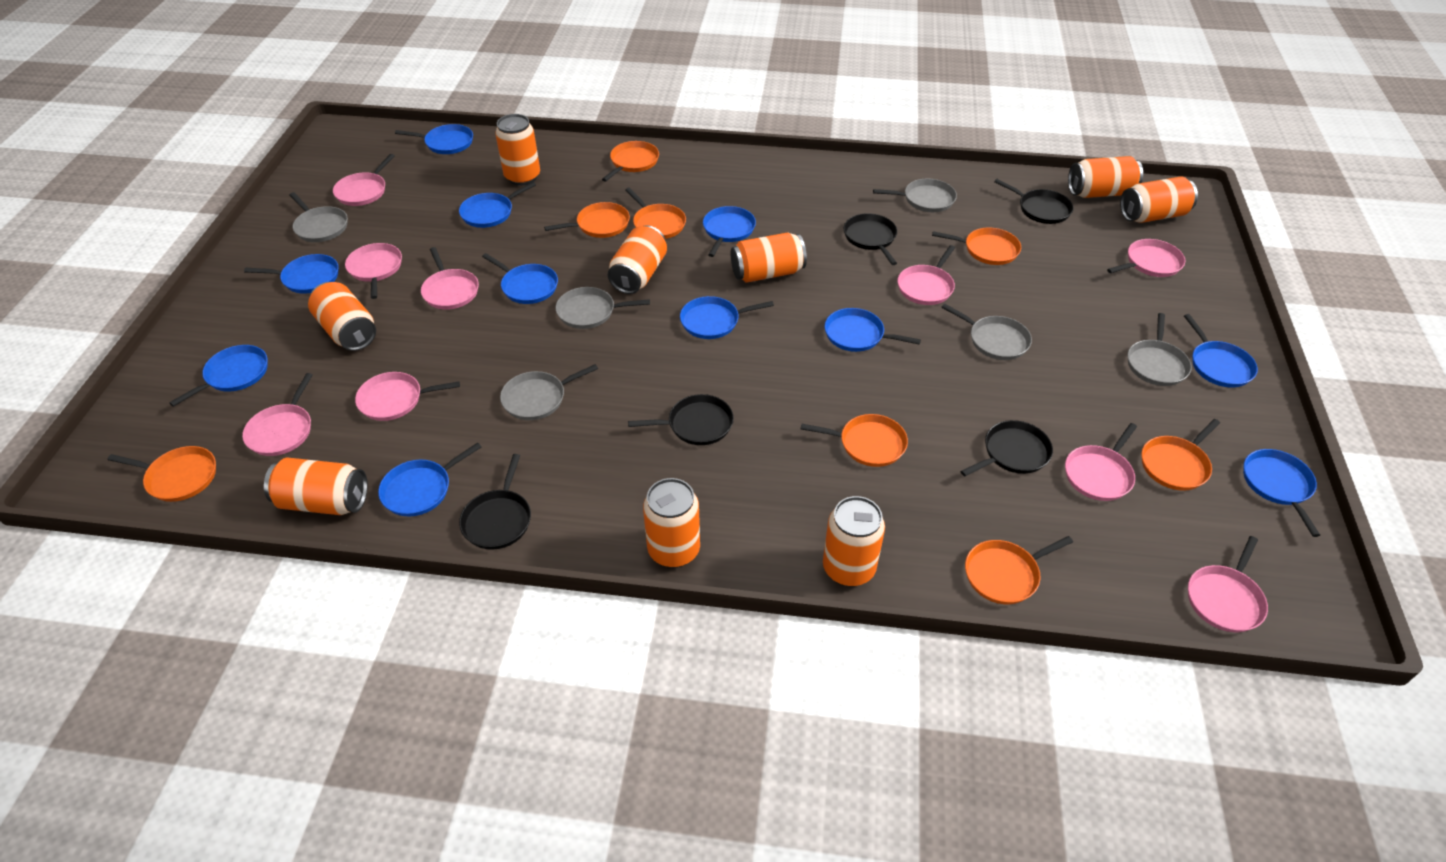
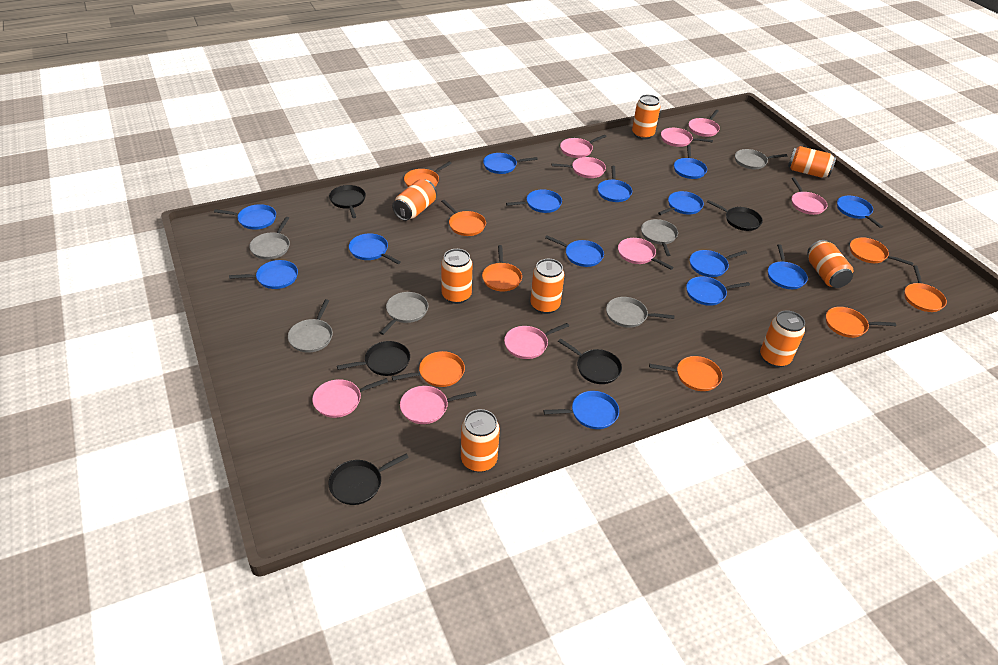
blue pan: 11 -> 14
orange can: 9 -> 8

